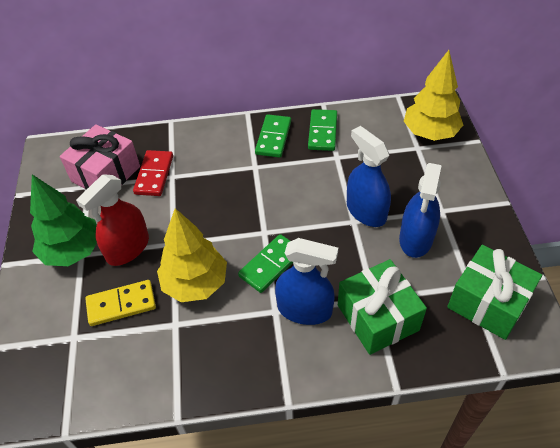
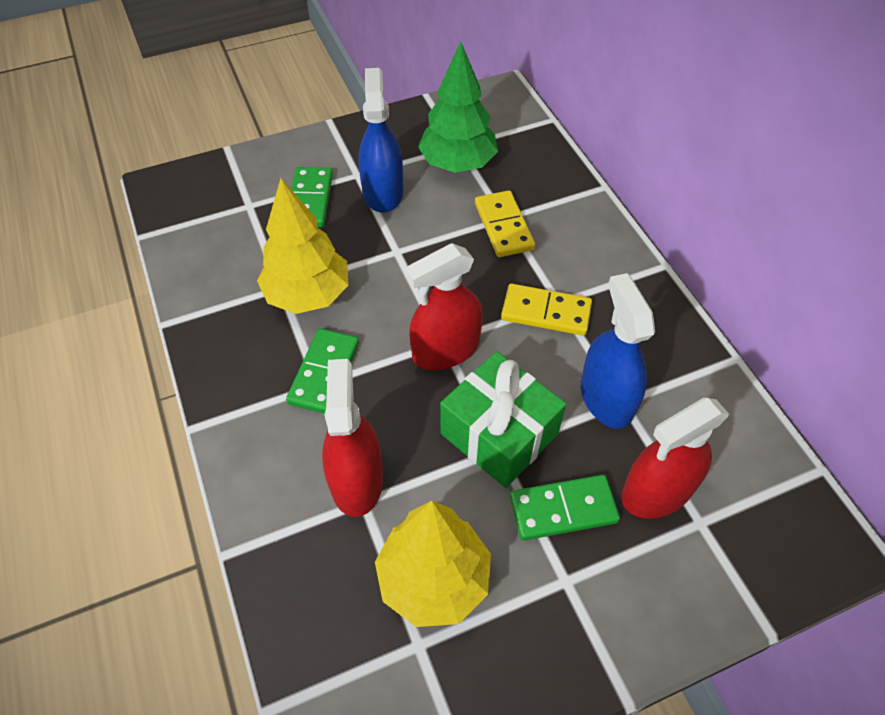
blue spray bottle: 3 -> 2
green gift: 2 -> 1
pink gift: 1 -> 0
red domino: 1 -> 0
red spray bottle: 1 -> 3
yellow domino: 1 -> 2

